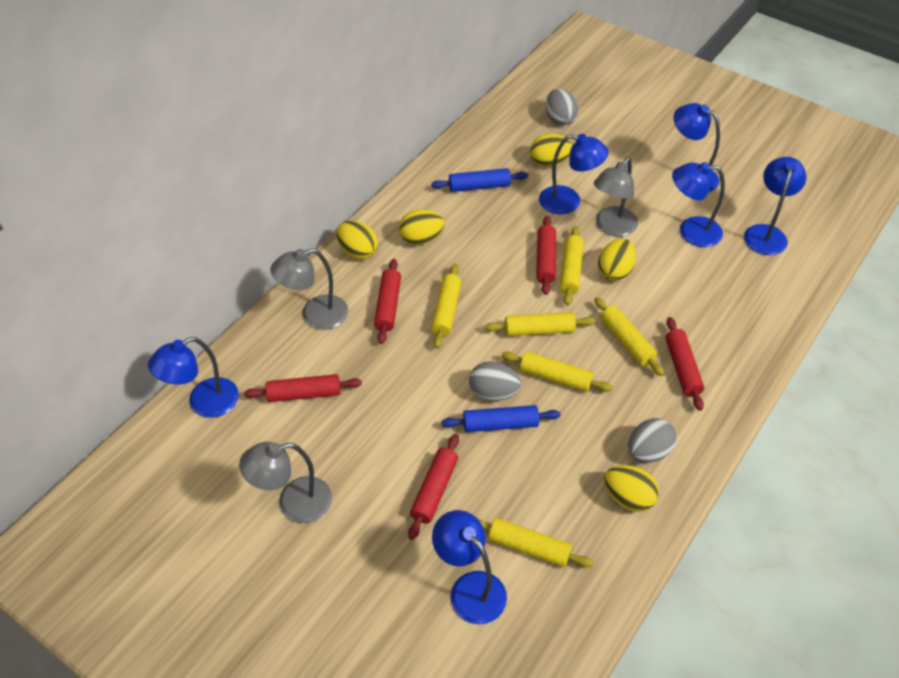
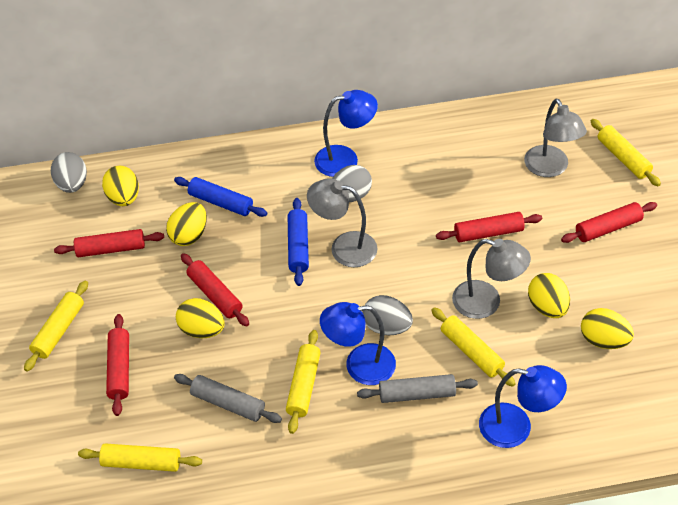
blue lamp: 6 -> 3
grey rolling pin: 0 -> 2
yellow rolling pin: 6 -> 5

